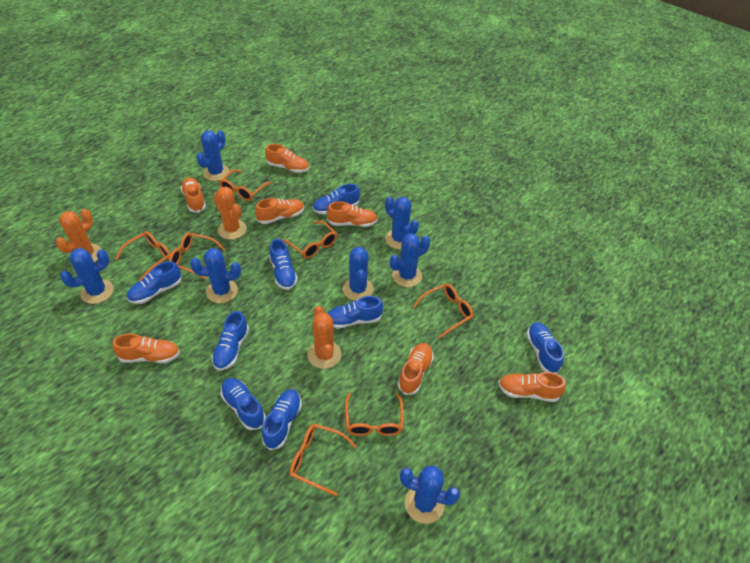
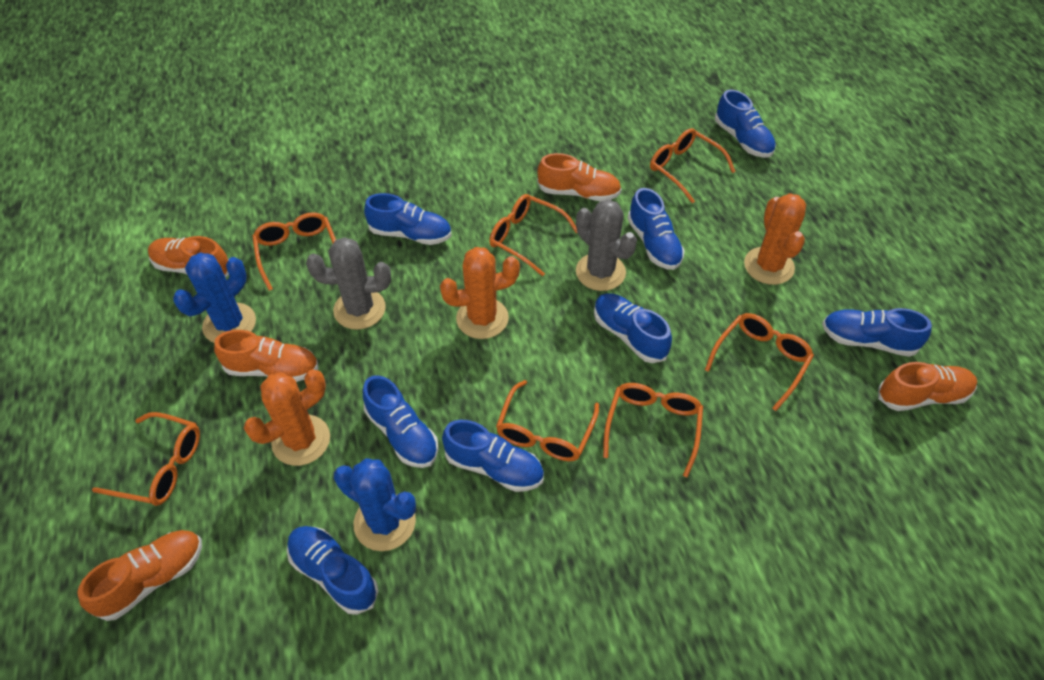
blue cactus: 7 -> 2
grey cactus: 0 -> 2
orange shoe: 7 -> 5

